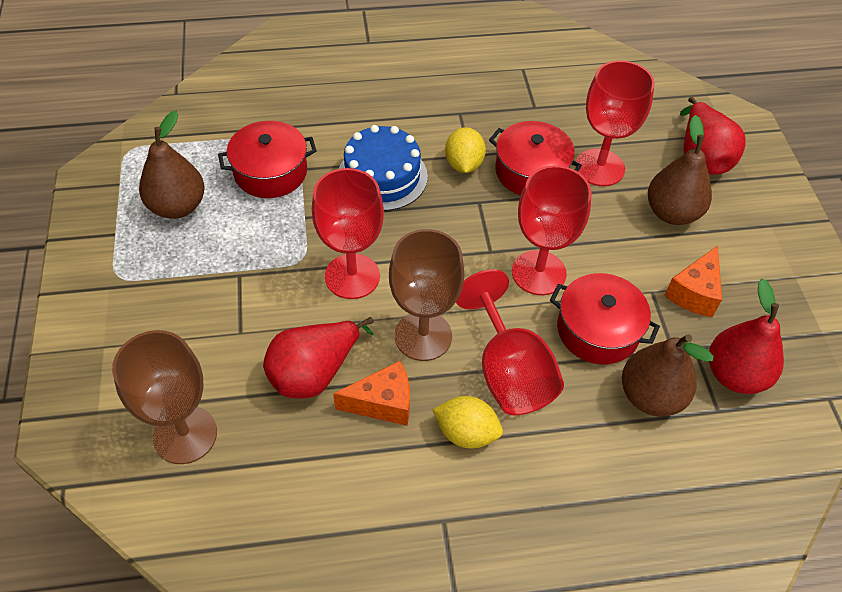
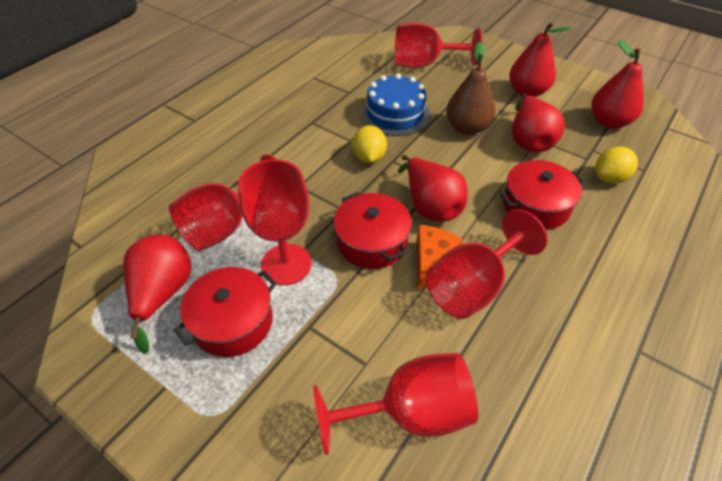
brown goblet: 2 -> 0
brown pear: 3 -> 1
orange cheese: 2 -> 1
red goblet: 4 -> 5
red pear: 3 -> 5

